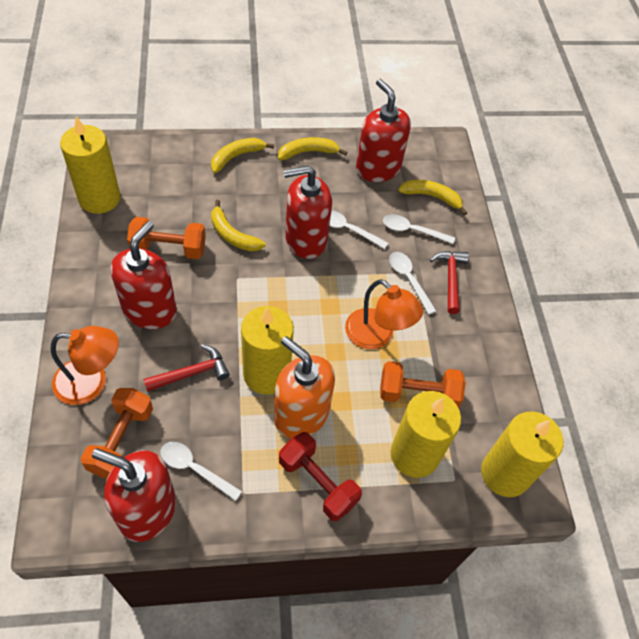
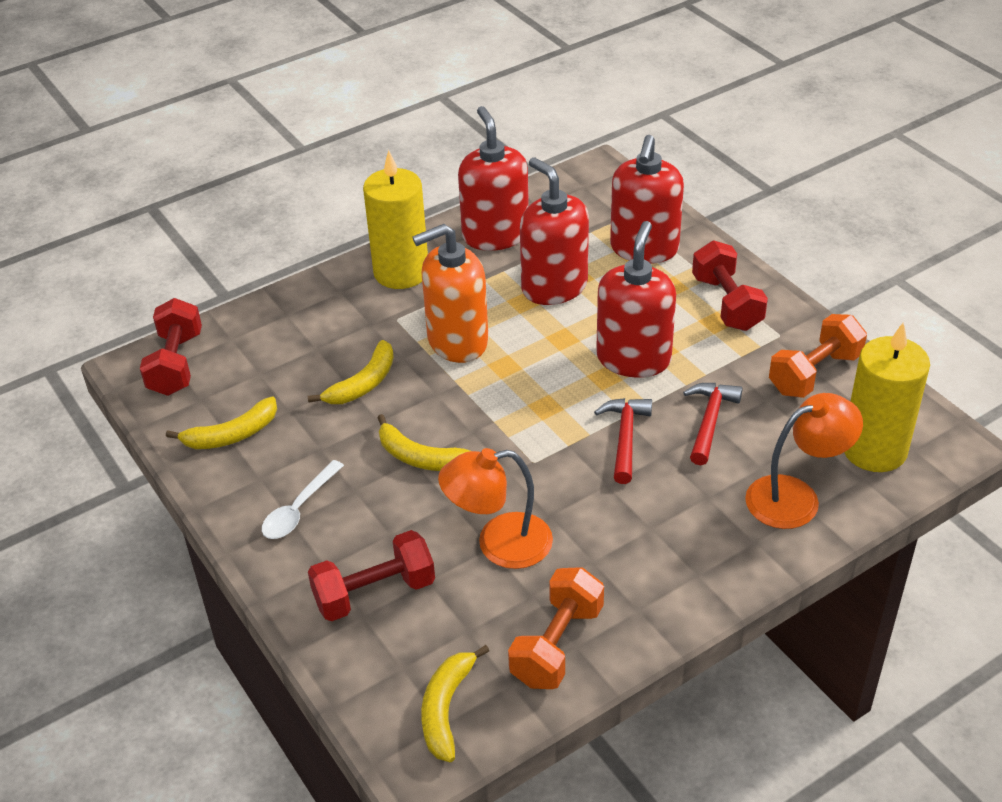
orange dumbbell: 3 -> 2
red dumbbell: 1 -> 3
white spoon: 4 -> 1
yellow candle: 4 -> 2

